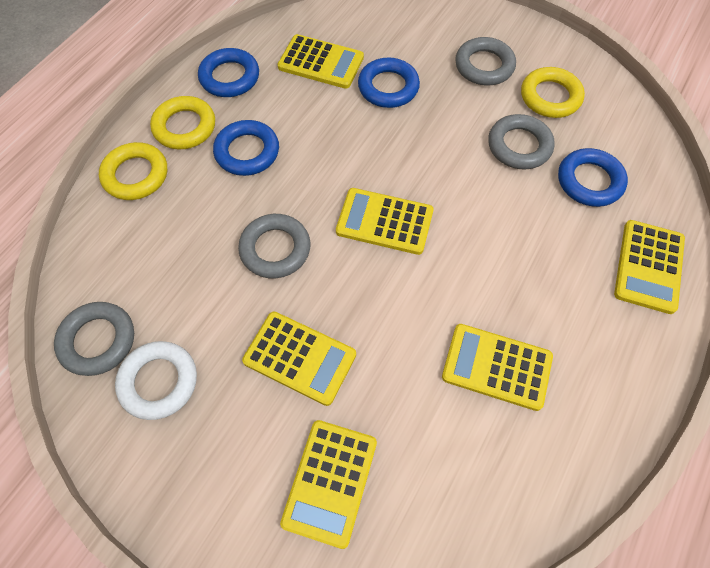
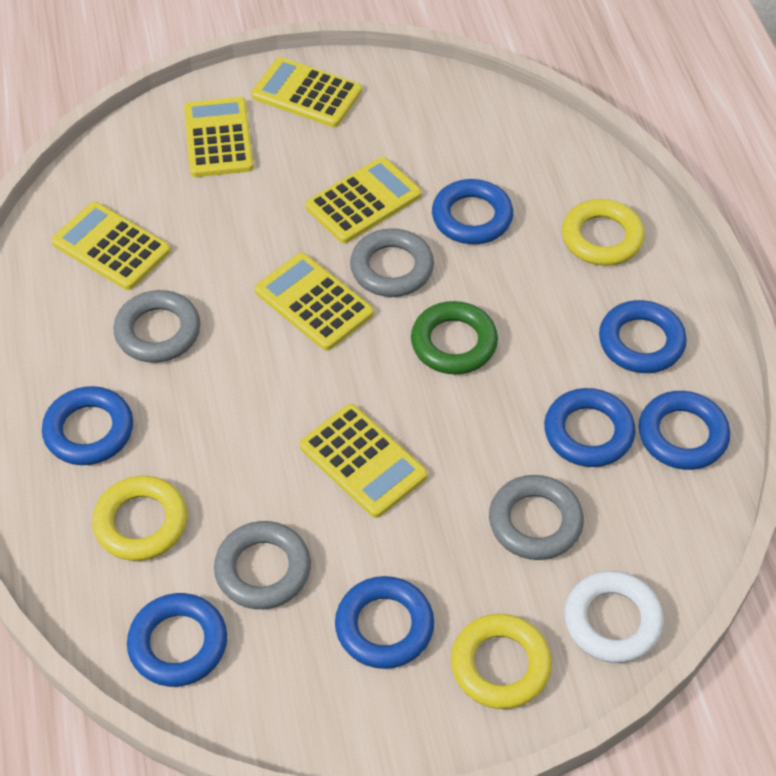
blue ring: 4 -> 7
green ring: 0 -> 1

